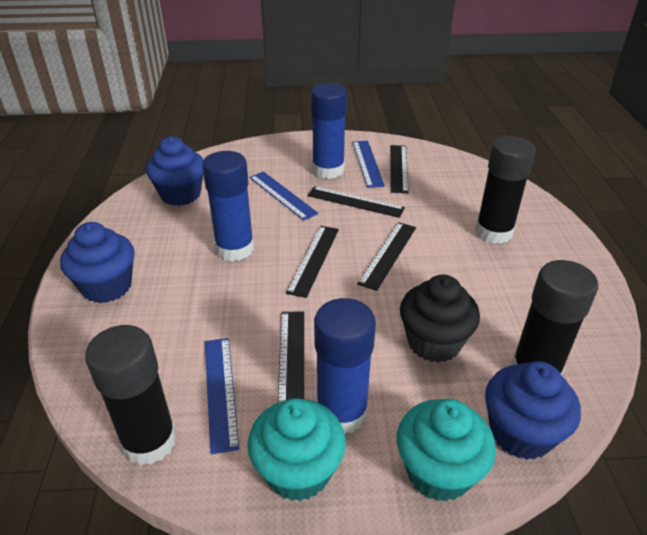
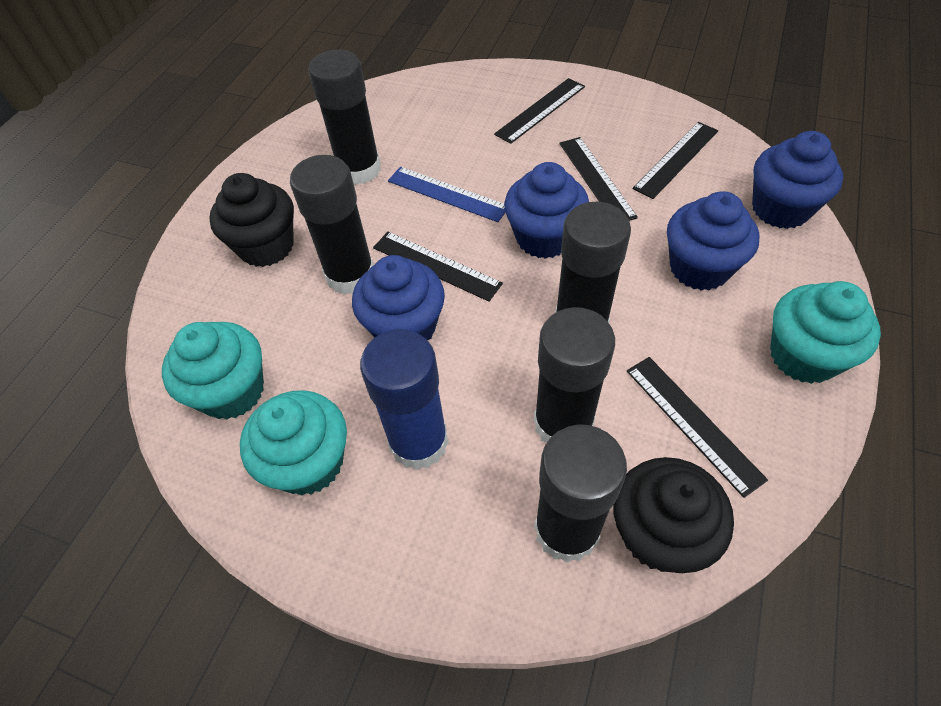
black cupcake: 1 -> 2
black glue stick: 3 -> 5
blue cupcake: 3 -> 4
blue glue stick: 3 -> 1
blue ruler: 3 -> 1
turquoise cupcake: 2 -> 3

